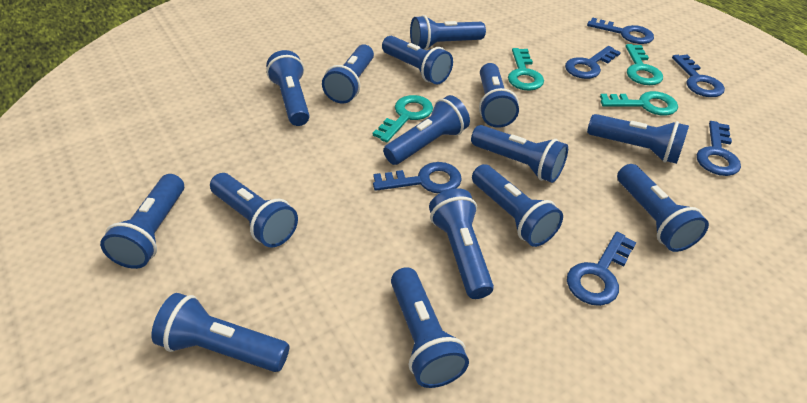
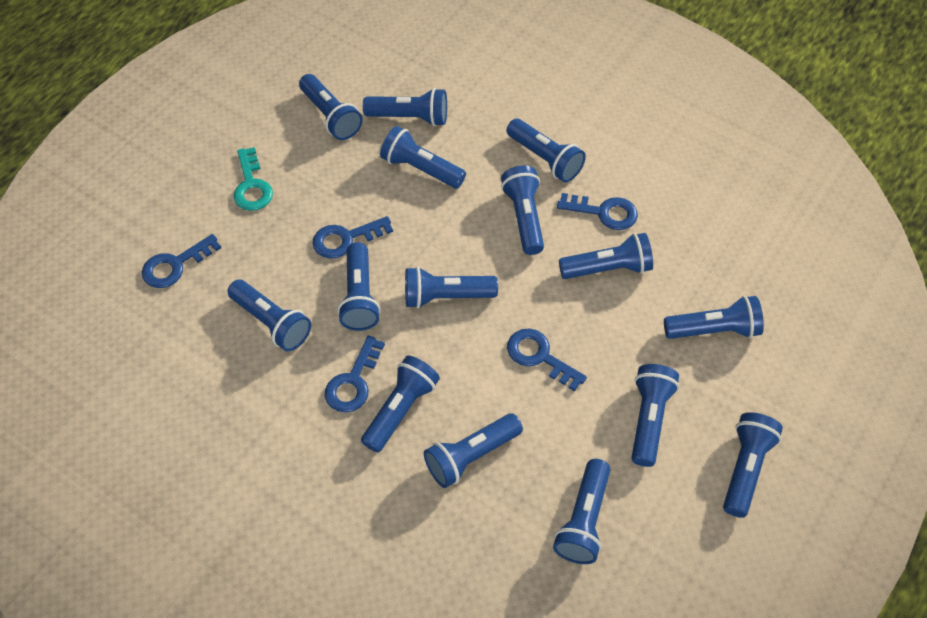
blue key: 6 -> 5
turquoise key: 4 -> 1

